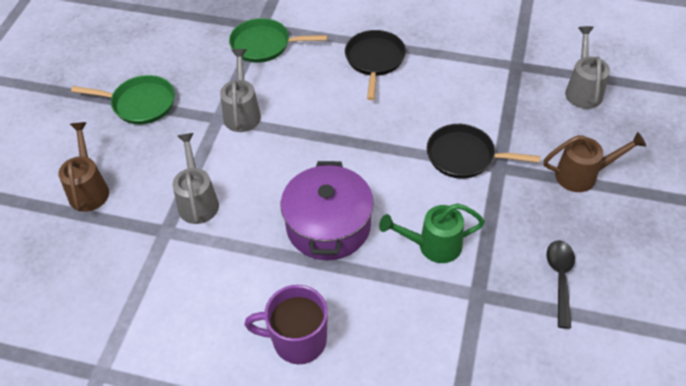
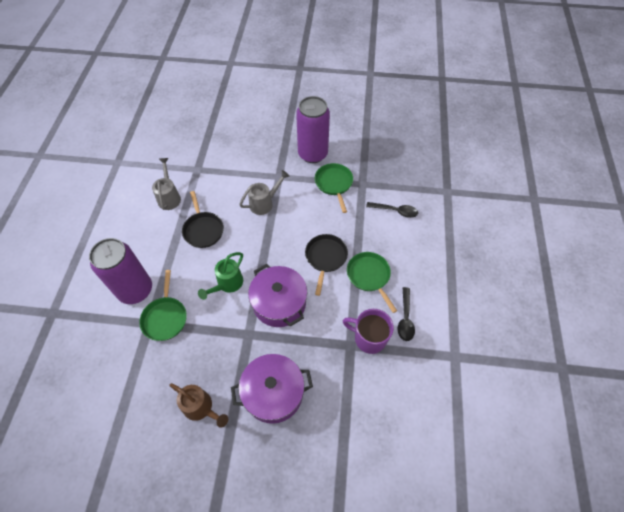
black spoon: 1 -> 2
brown watering can: 2 -> 1
green pan: 2 -> 3
grey watering can: 3 -> 2
purple can: 0 -> 2
purple pot: 1 -> 2

